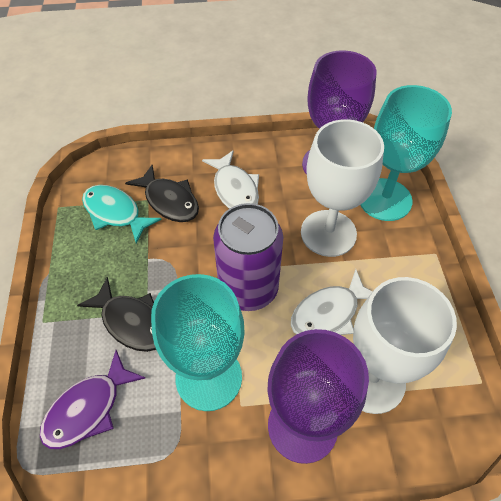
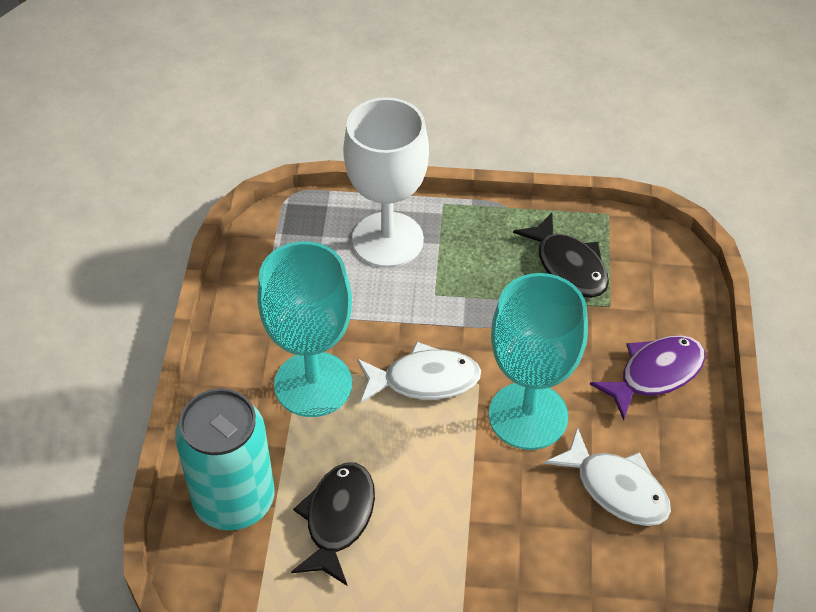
purple can: 1 -> 0
purple goblet: 2 -> 0
turquoise can: 0 -> 1
turquoise fish: 1 -> 0
white goblet: 2 -> 1

